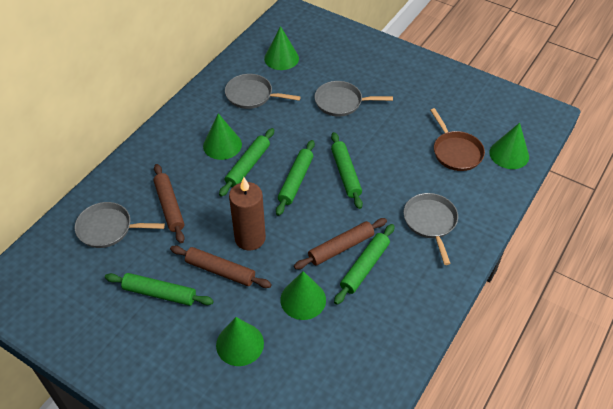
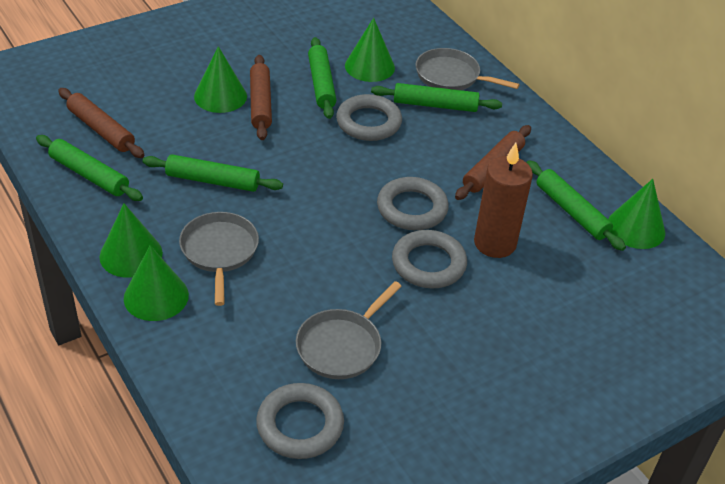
brown pan: 1 -> 0
grey pan: 4 -> 3
grey ring: 0 -> 4

